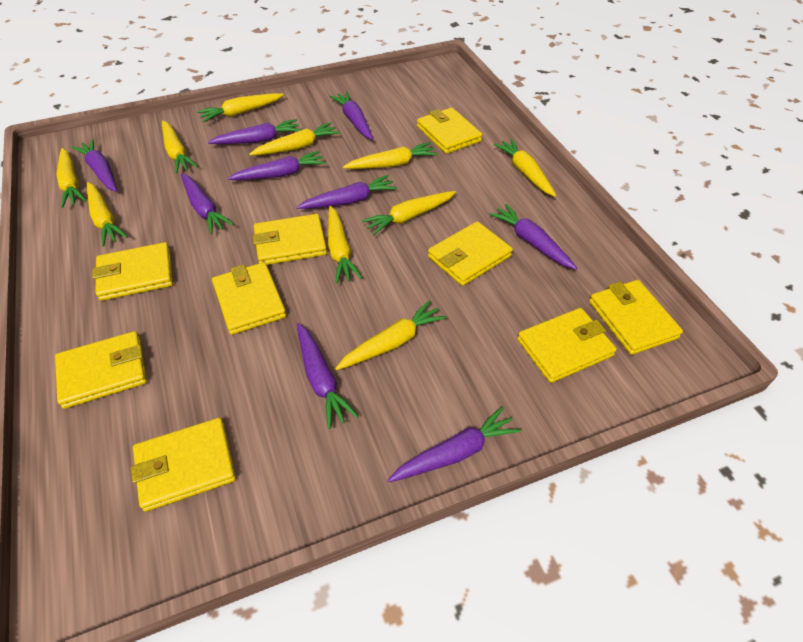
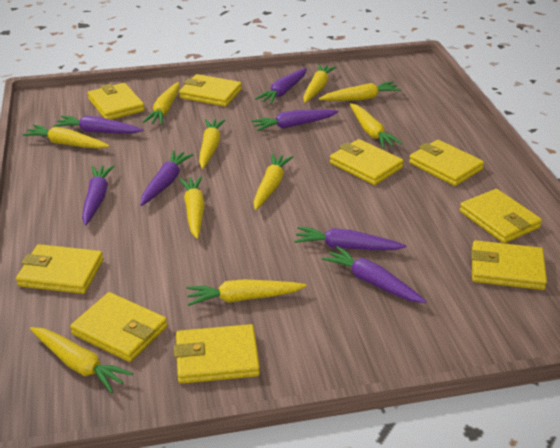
purple carrot: 9 -> 7

